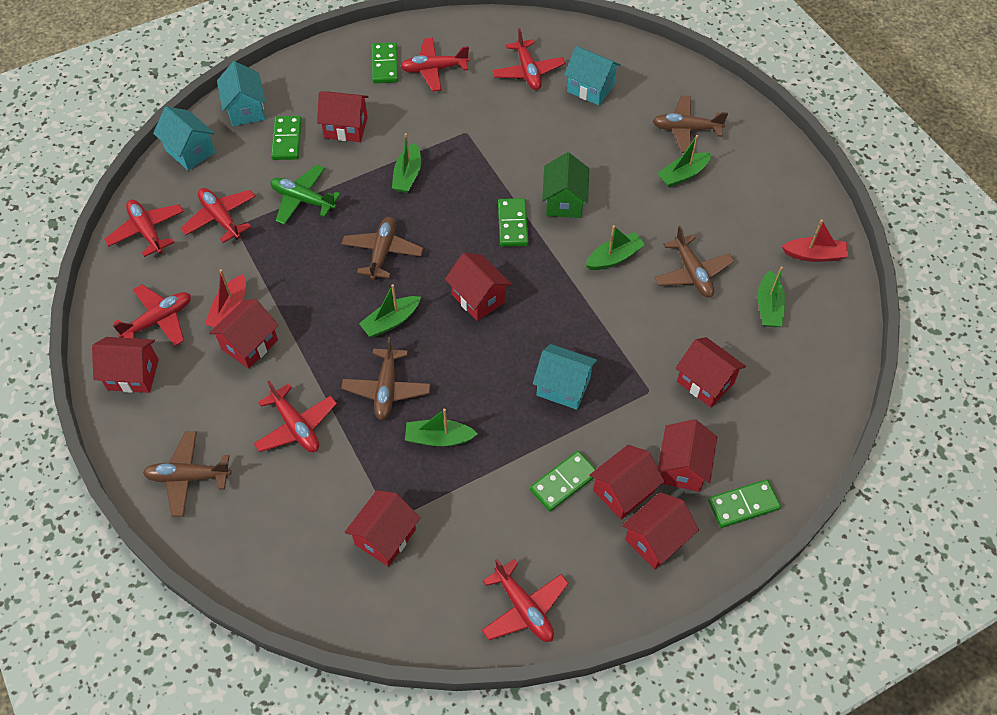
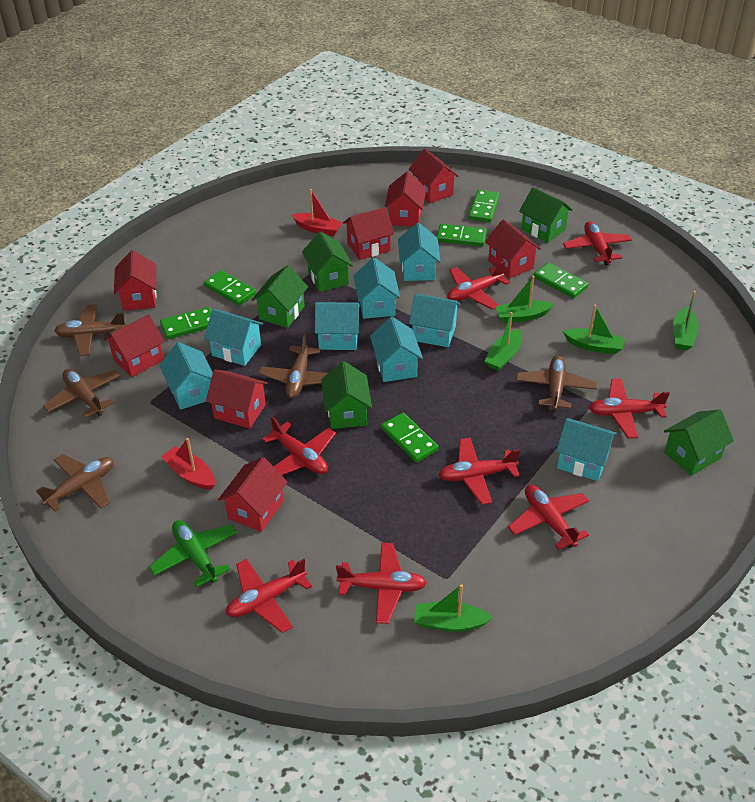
green boat: 6 -> 5
green domino: 5 -> 6
green house: 1 -> 5
red house: 9 -> 8
red plane: 7 -> 8
turquoise house: 4 -> 8

